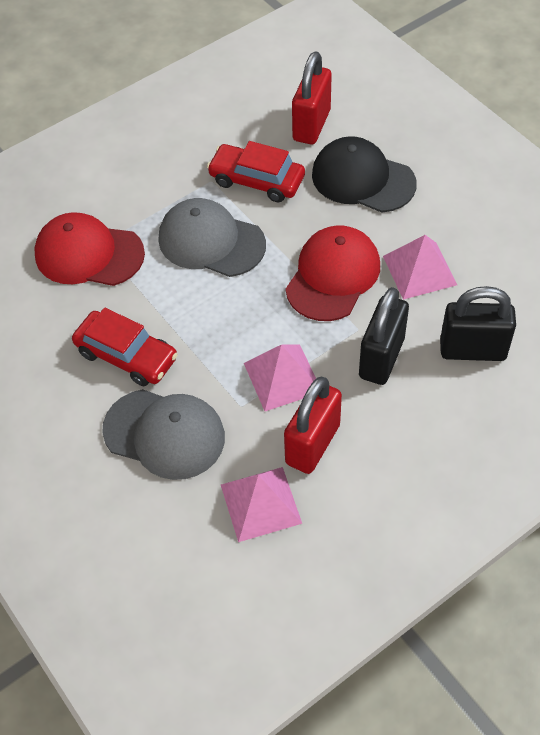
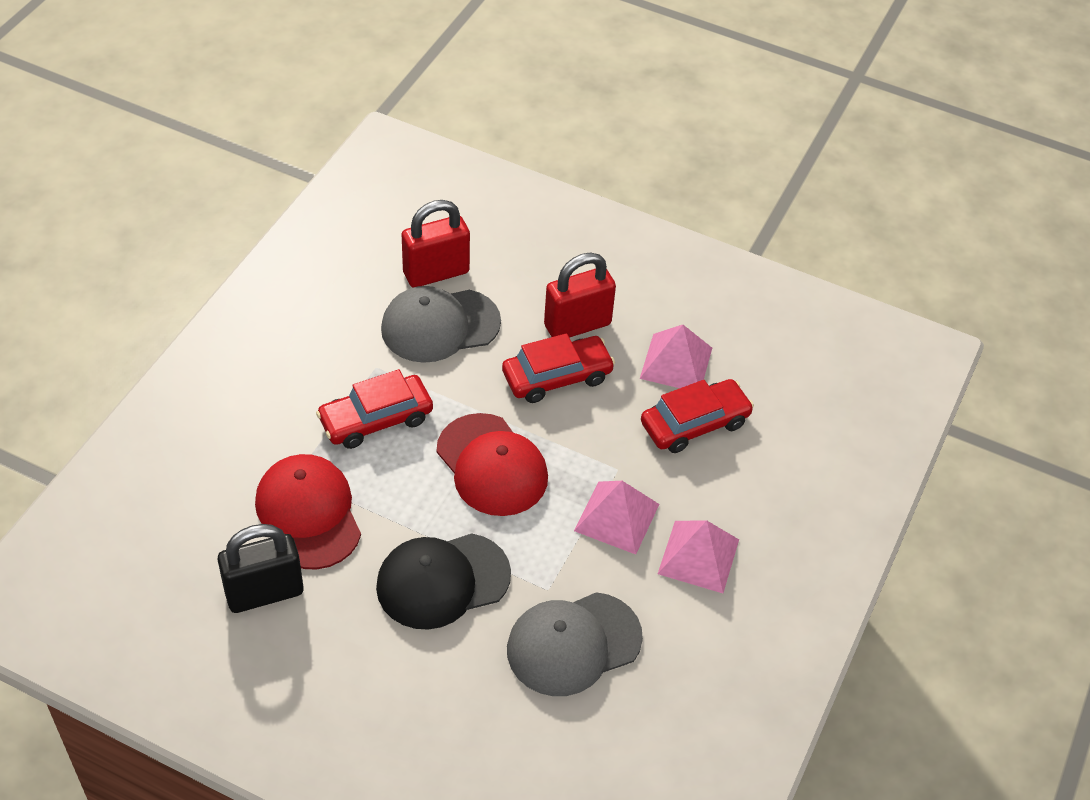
black padlock: 2 -> 1
red car: 2 -> 3

